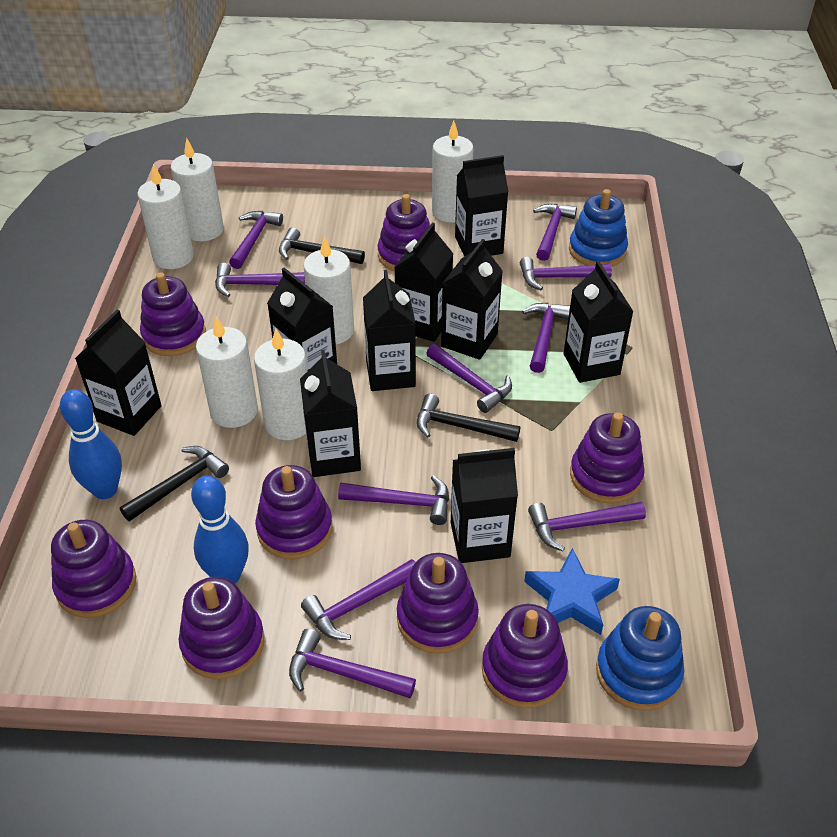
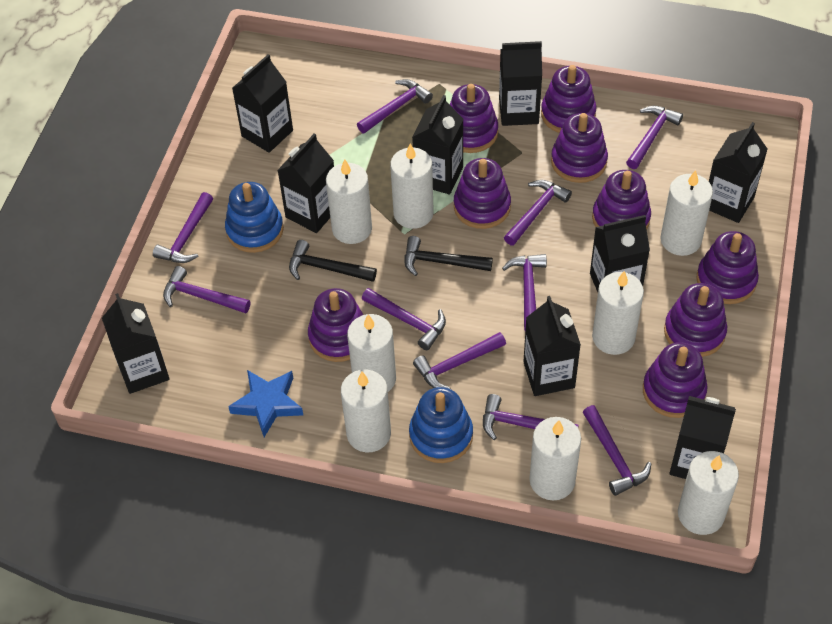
black hammer: 3 -> 2
blue bowling pin: 2 -> 0
purple stacking toy: 8 -> 9
white candle: 6 -> 8

